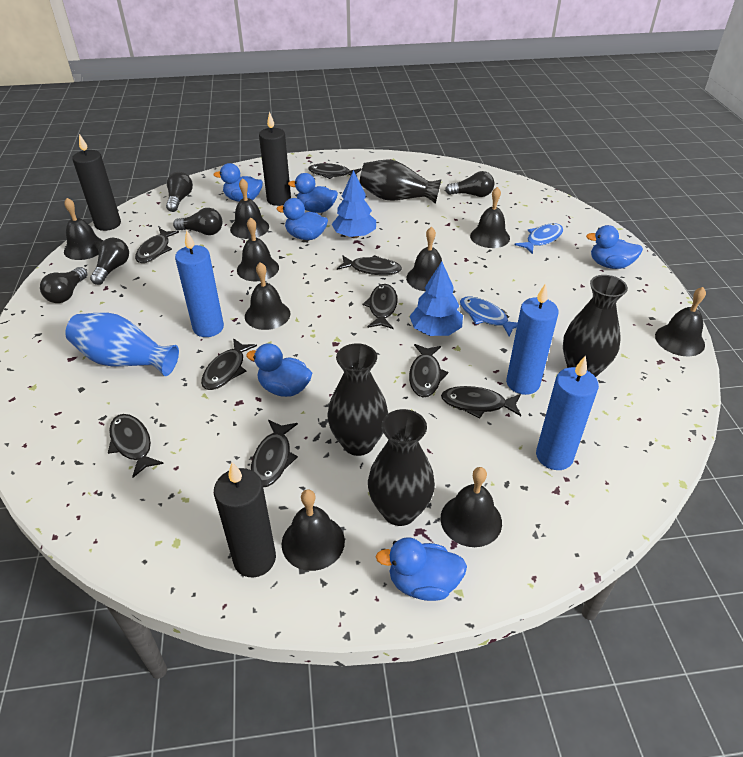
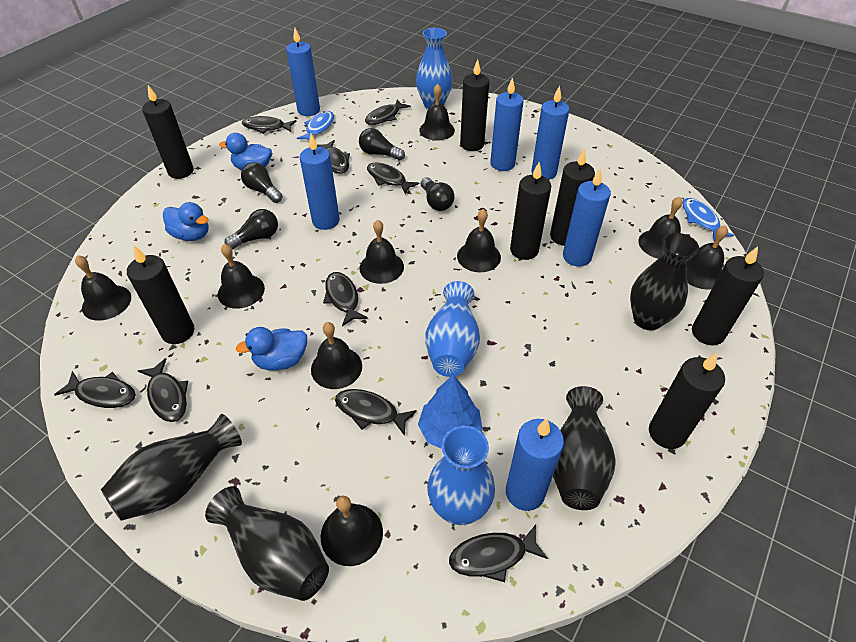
black candle: 3 -> 7
black light bulb: 5 -> 4
blue candle: 3 -> 6
blue duck: 6 -> 3
blue tree: 2 -> 1
blue vase: 1 -> 3

